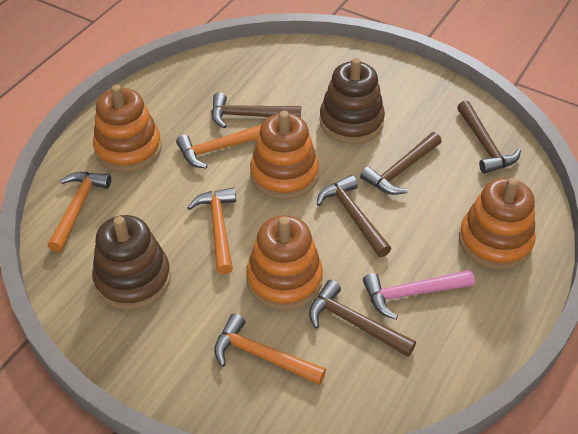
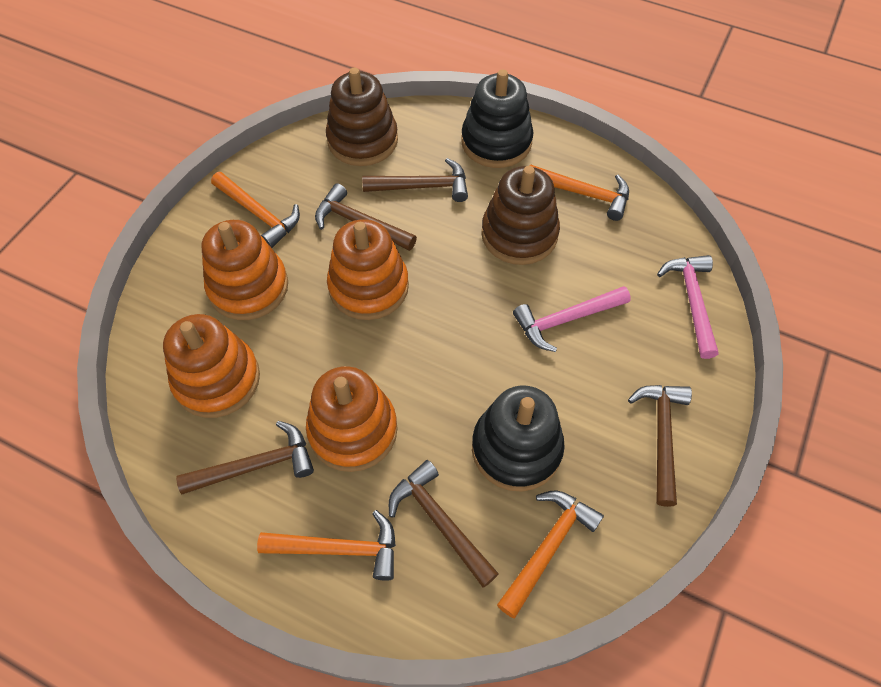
black stacking toy: 0 -> 2
pink hammer: 1 -> 2

